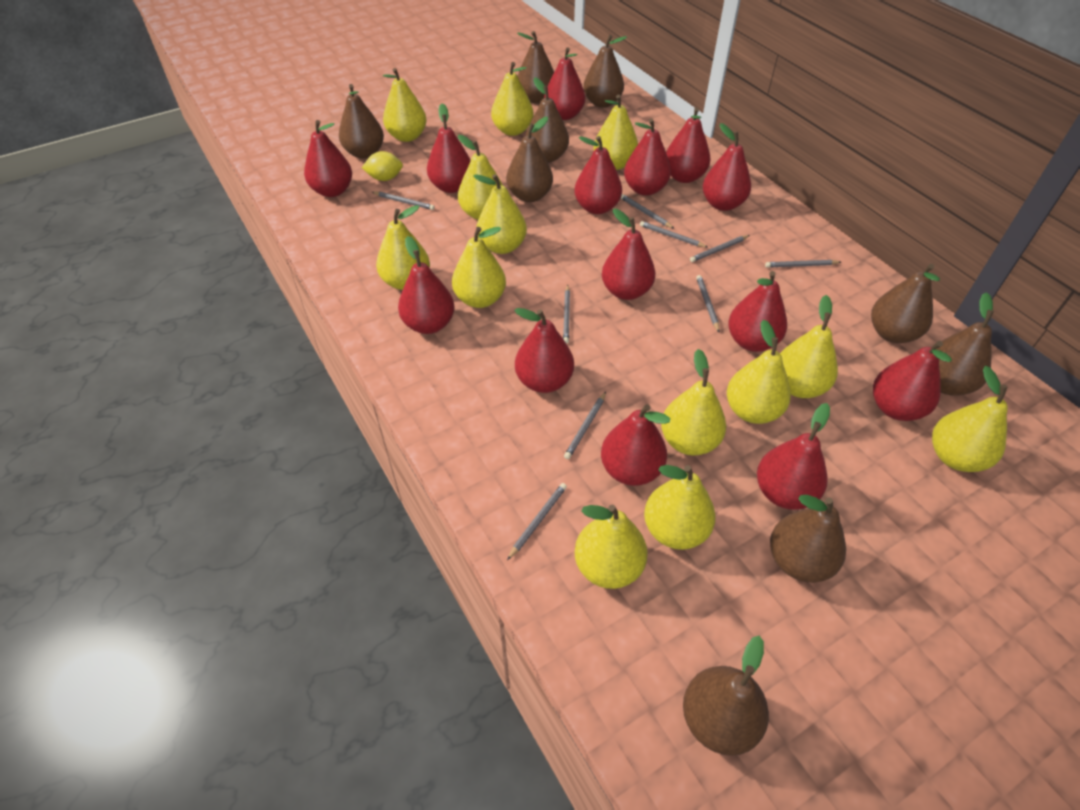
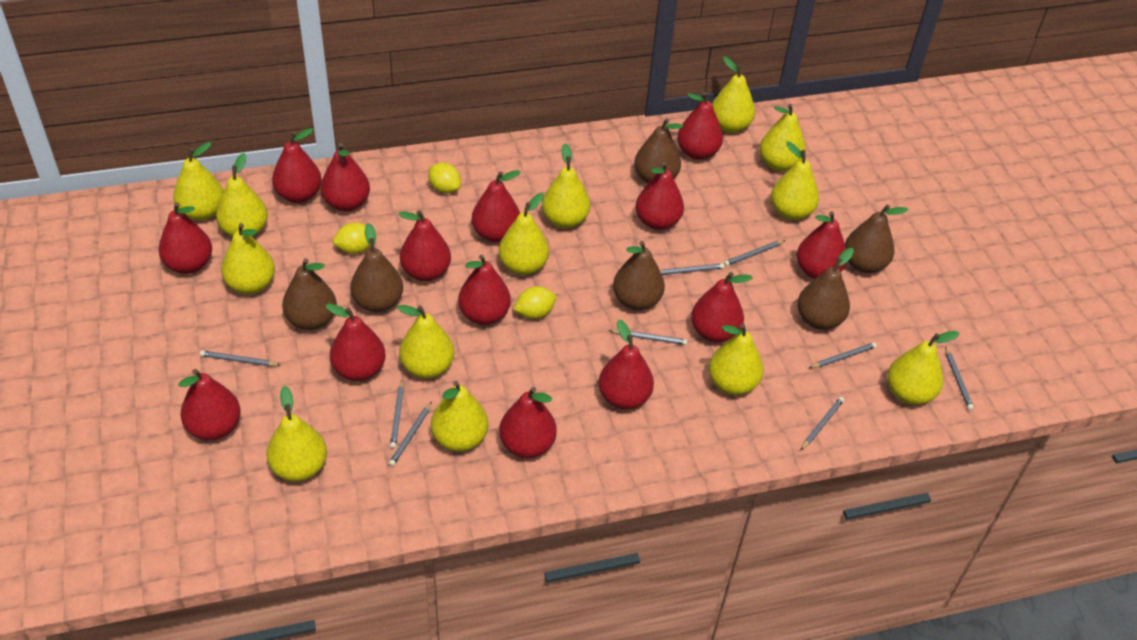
brown pear: 9 -> 6
yellow lemon: 1 -> 3

